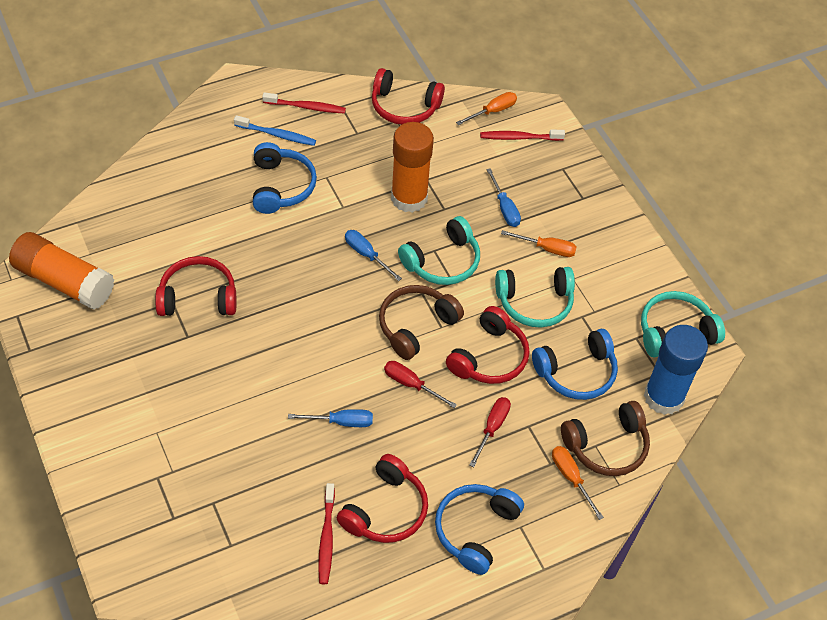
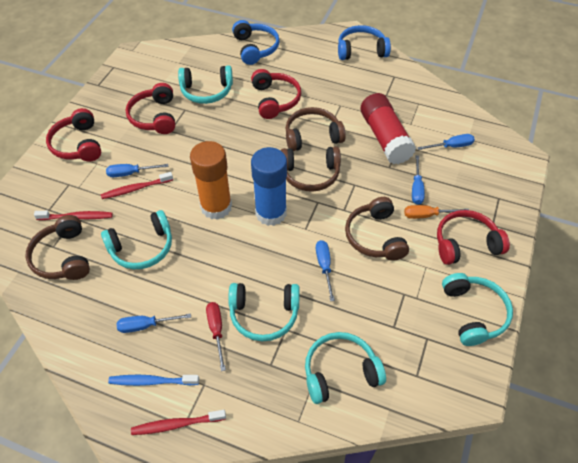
blue headphones: 3 -> 2
blue screwdriver: 3 -> 5
brown headphones: 2 -> 4
orange glue stick: 2 -> 1
orange screwdriver: 3 -> 1
red glue stick: 0 -> 1
red screwdriver: 2 -> 1
turquoise headphones: 3 -> 5

